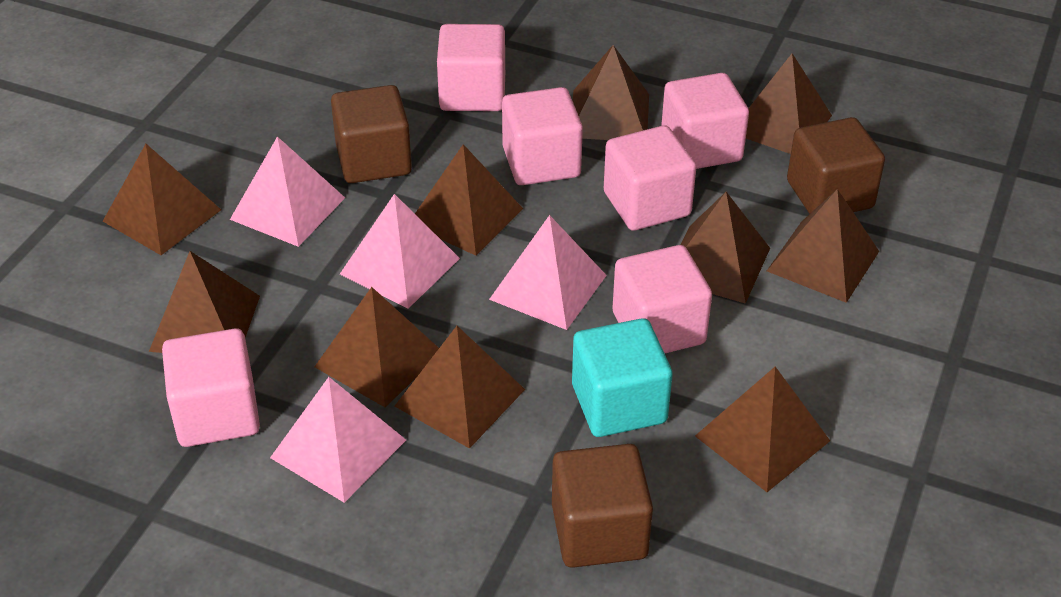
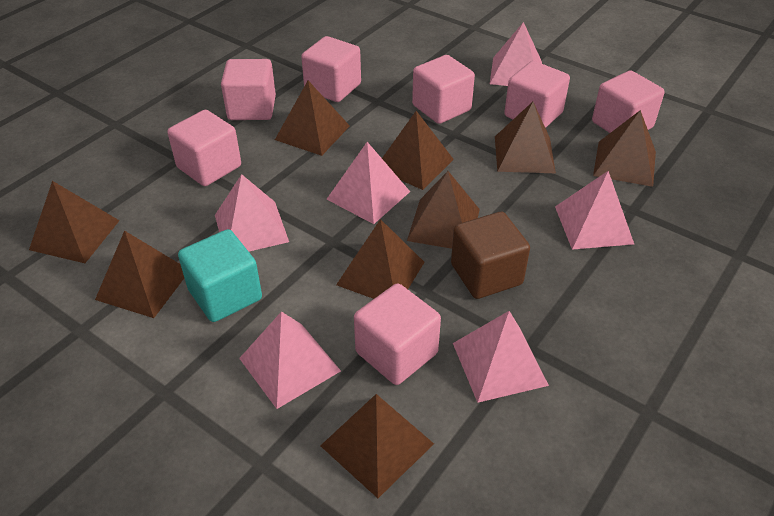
brown cube: 3 -> 1
brown pyramid: 10 -> 9
pink cube: 6 -> 7
pink pyramid: 4 -> 6

